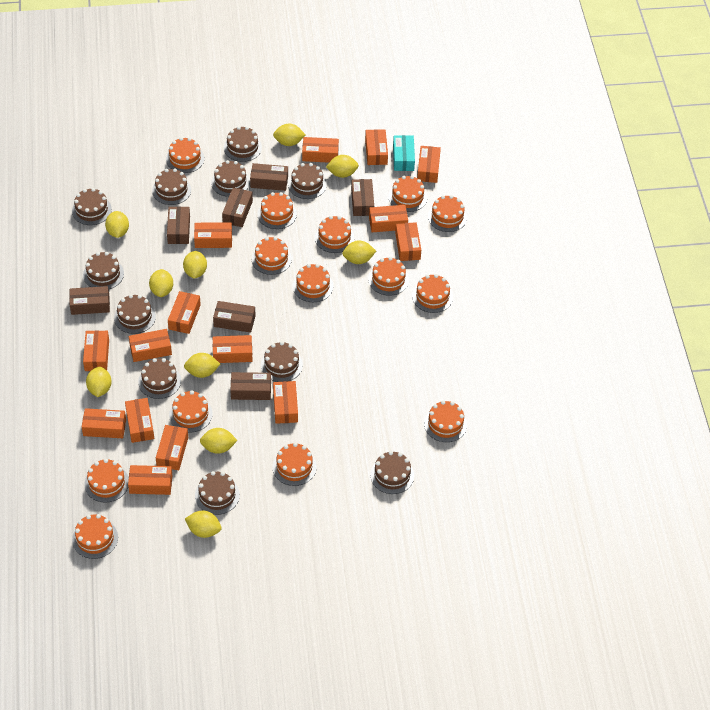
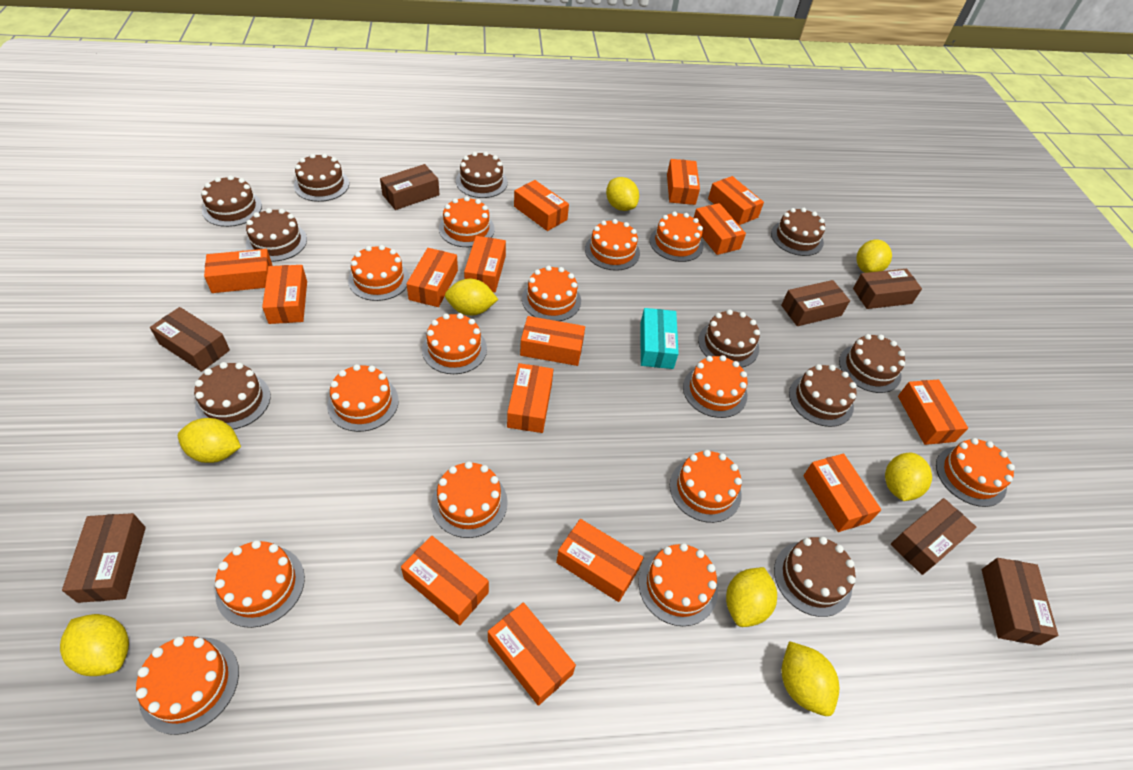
brown cake: 11 -> 10
yellow lemon: 10 -> 8

